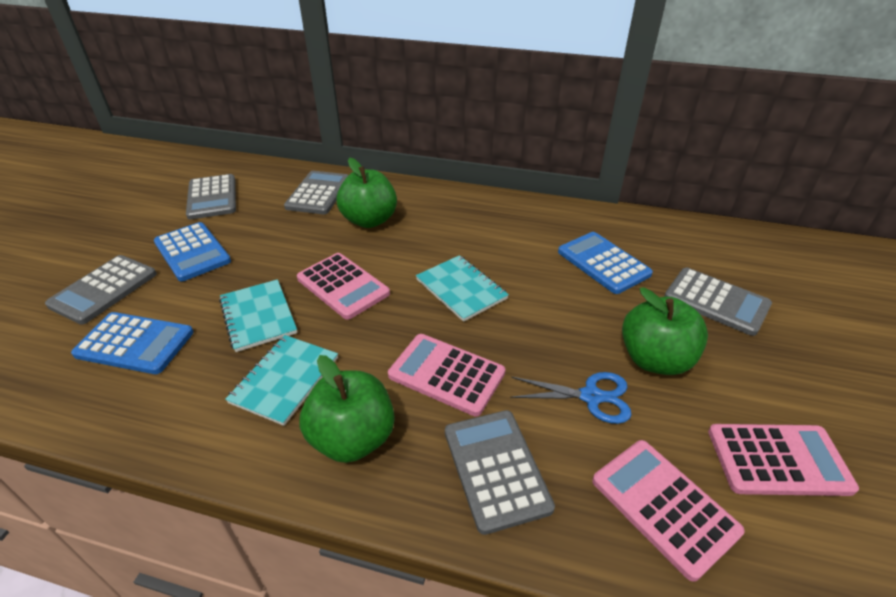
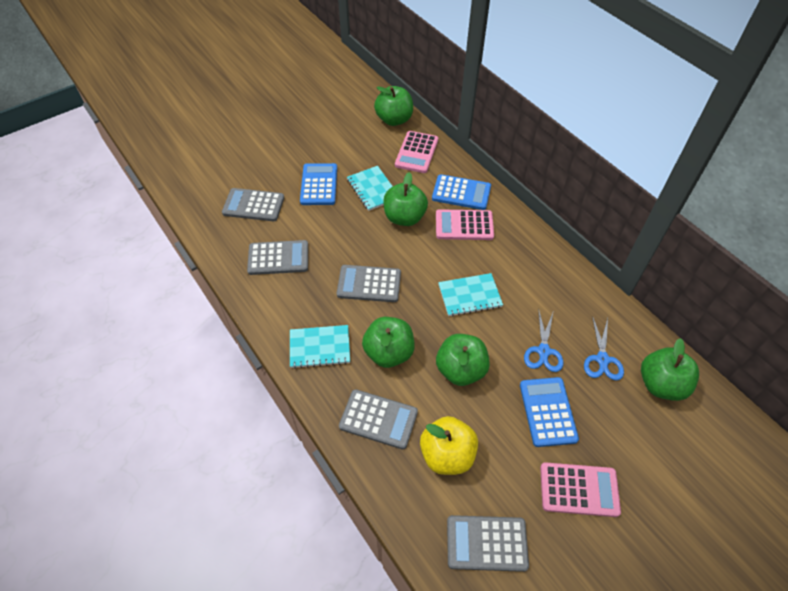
blue scissors: 1 -> 2
green apple: 3 -> 5
pink calculator: 4 -> 3
yellow apple: 0 -> 1

